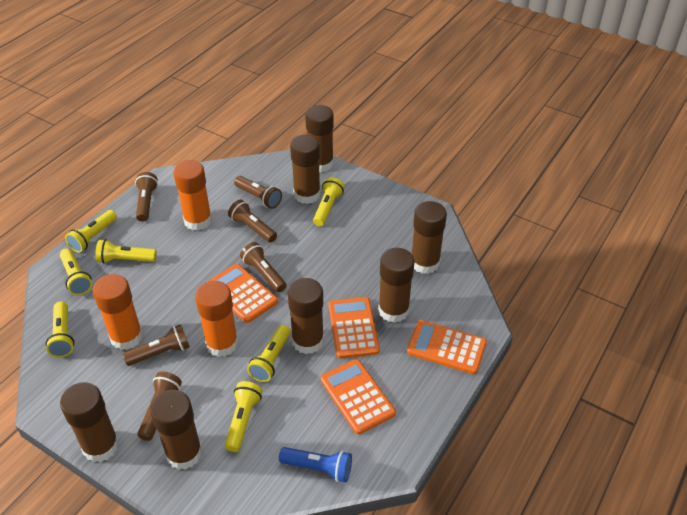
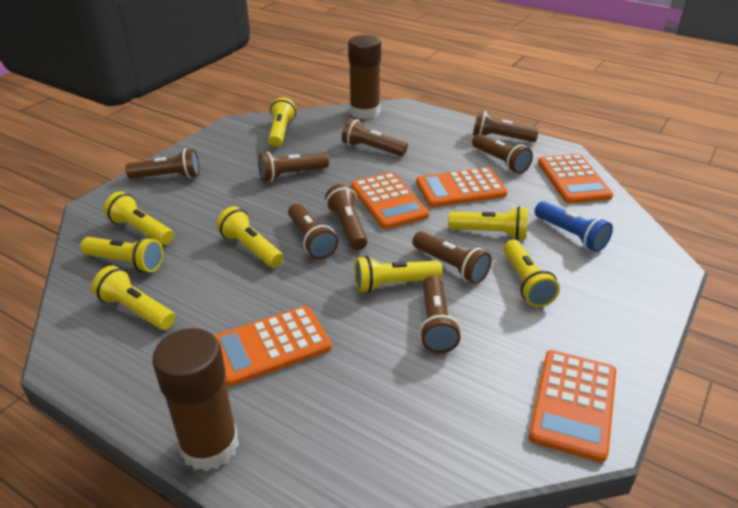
brown flashlight: 6 -> 9
brown glue stick: 7 -> 2
orange calculator: 4 -> 5
orange glue stick: 3 -> 0
yellow flashlight: 7 -> 8

